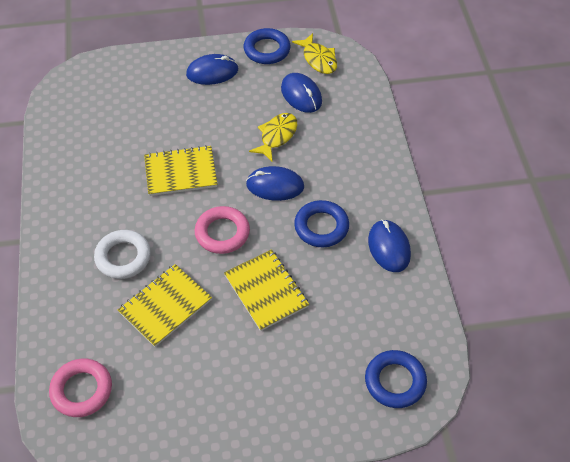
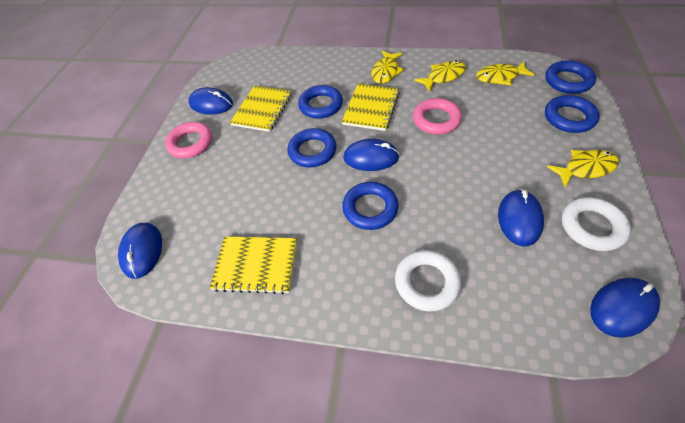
blue mouse: 4 -> 5
blue ring: 3 -> 5
white ring: 1 -> 2
yellow fish: 2 -> 4

